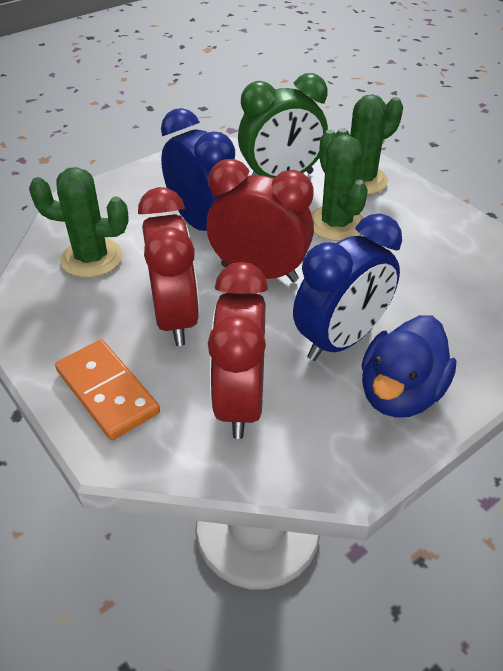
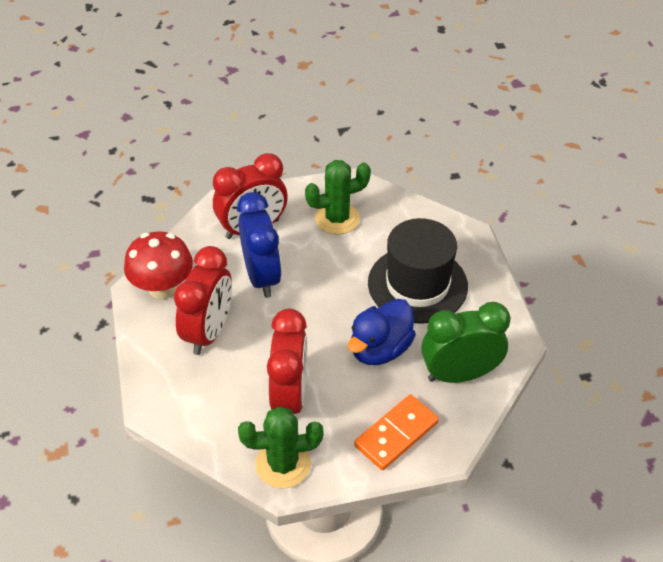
black hat: 0 -> 1
blue clock: 2 -> 1
green cactus: 3 -> 2
red mushroom: 0 -> 1

